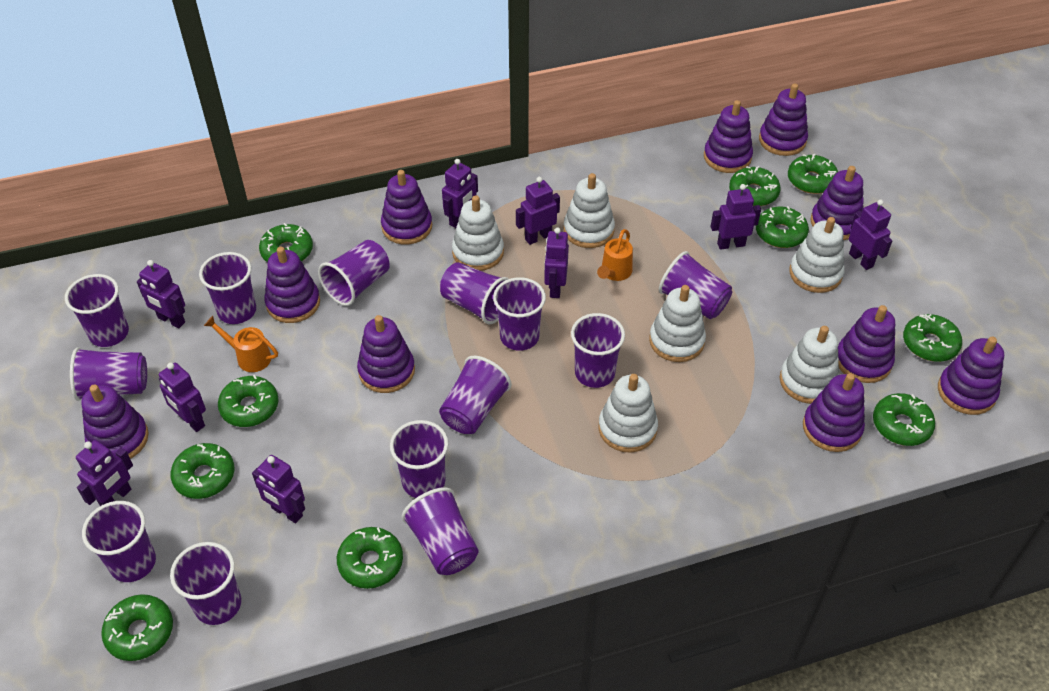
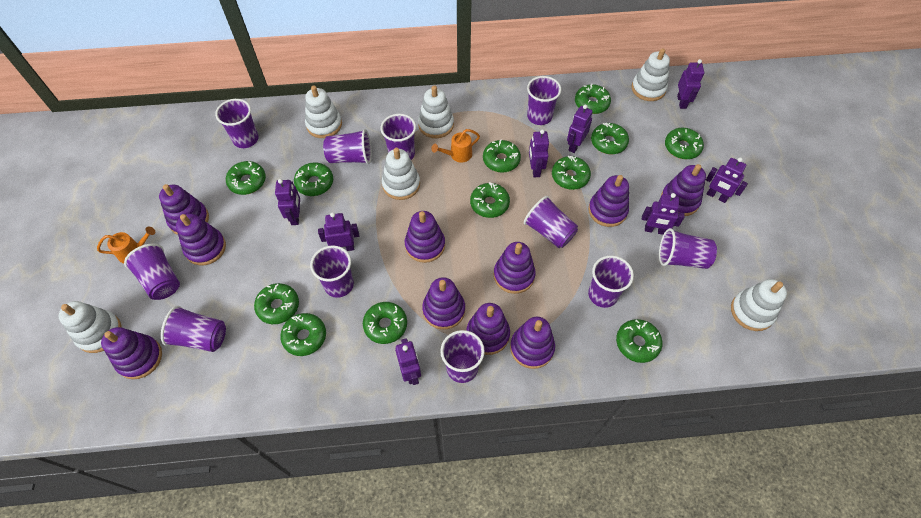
green donut: 10 -> 12
purple cup: 13 -> 11
purple robot: 9 -> 8

